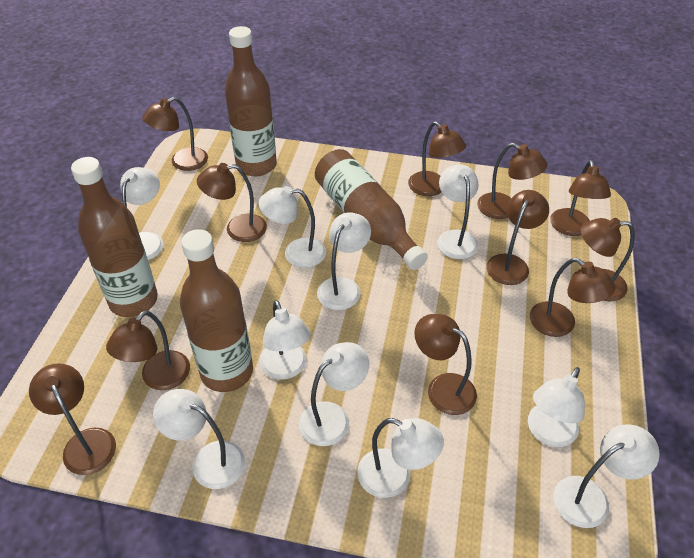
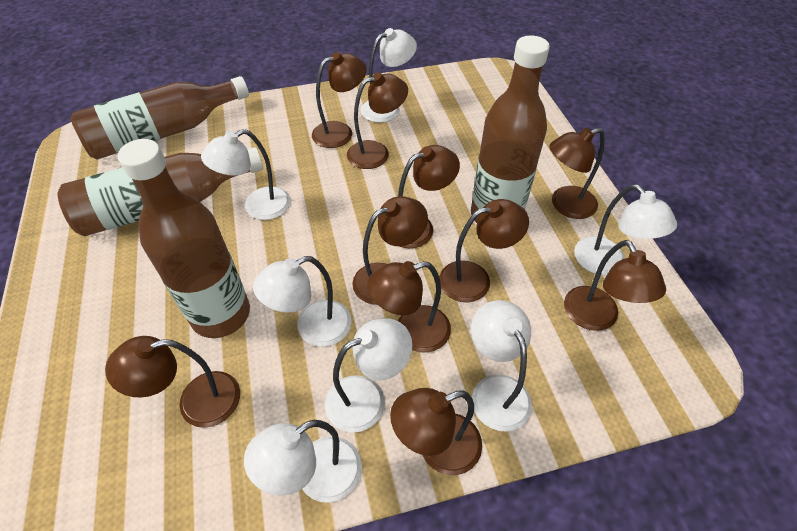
brown lamp: 11 -> 10
white lamp: 10 -> 7

